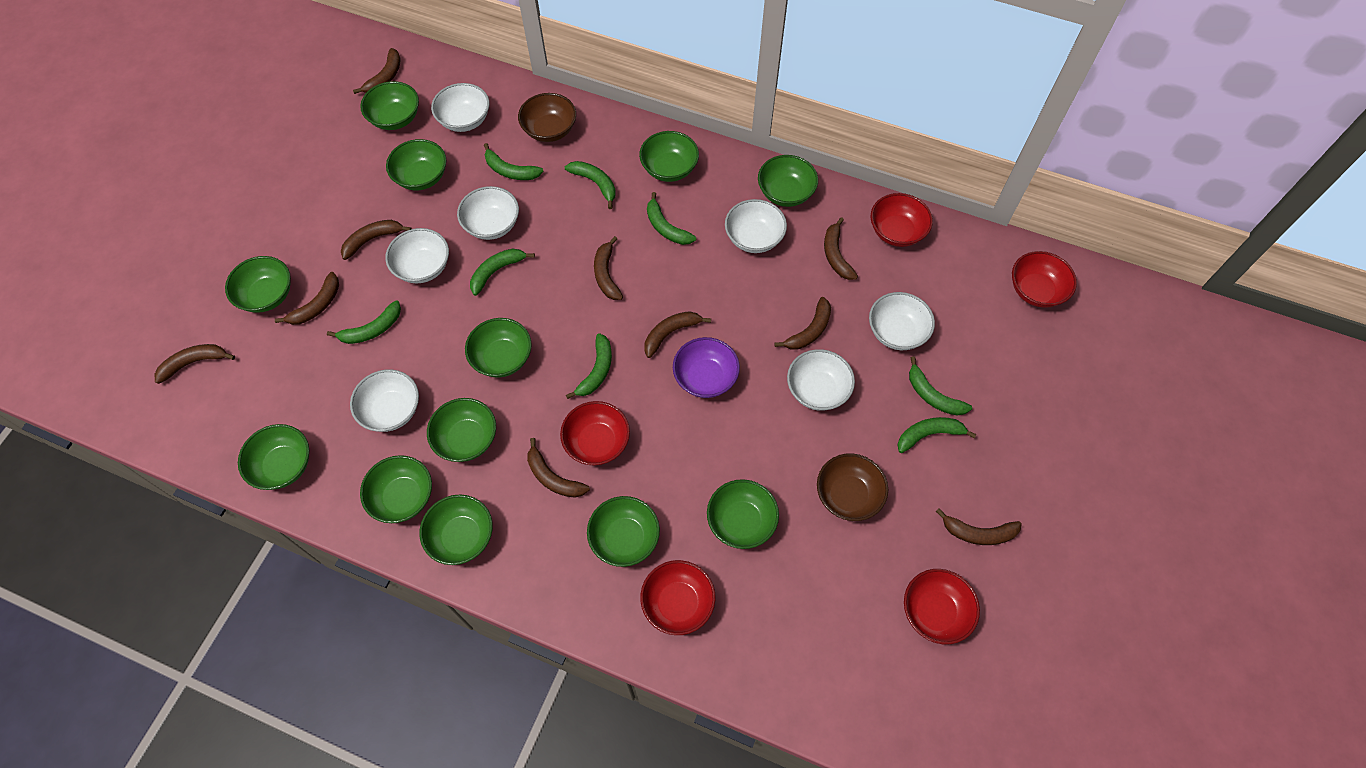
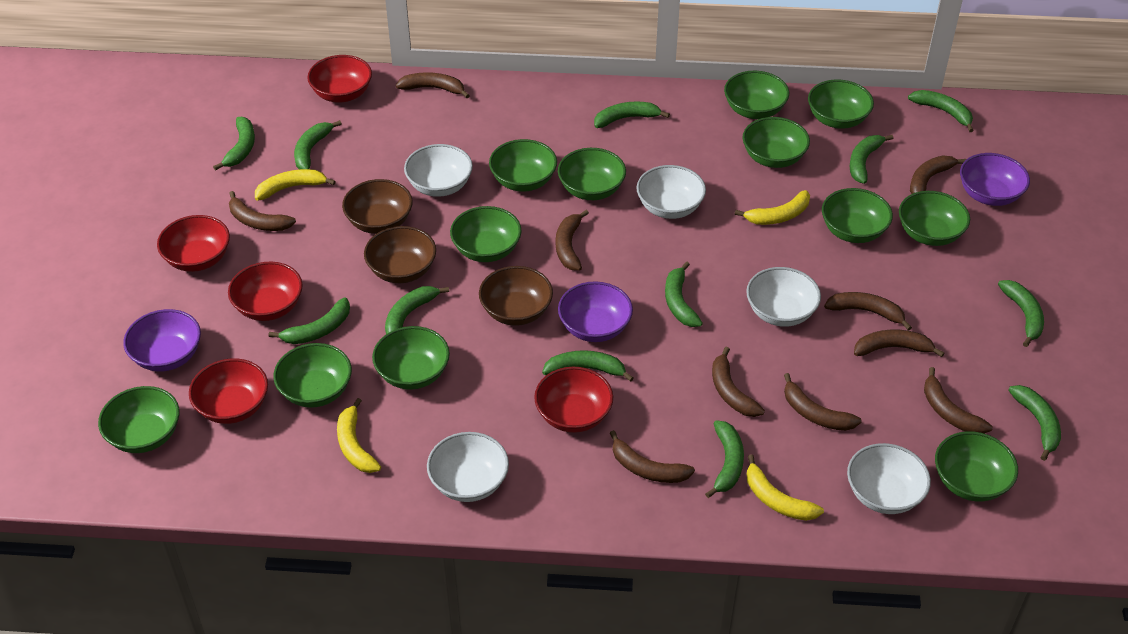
brown bowl: 2 -> 3
green banana: 8 -> 12
purple bowl: 1 -> 3
white bowl: 7 -> 5
yellow banana: 0 -> 4

